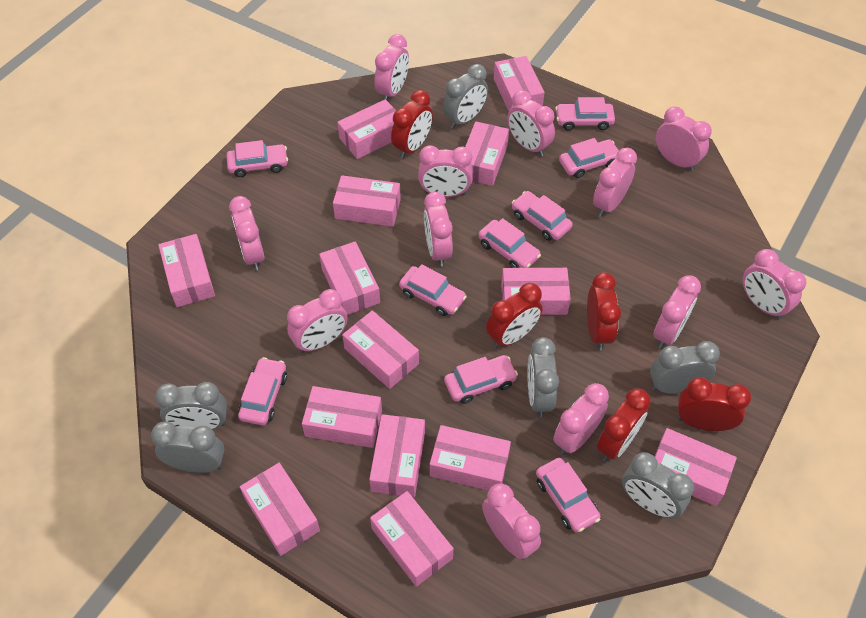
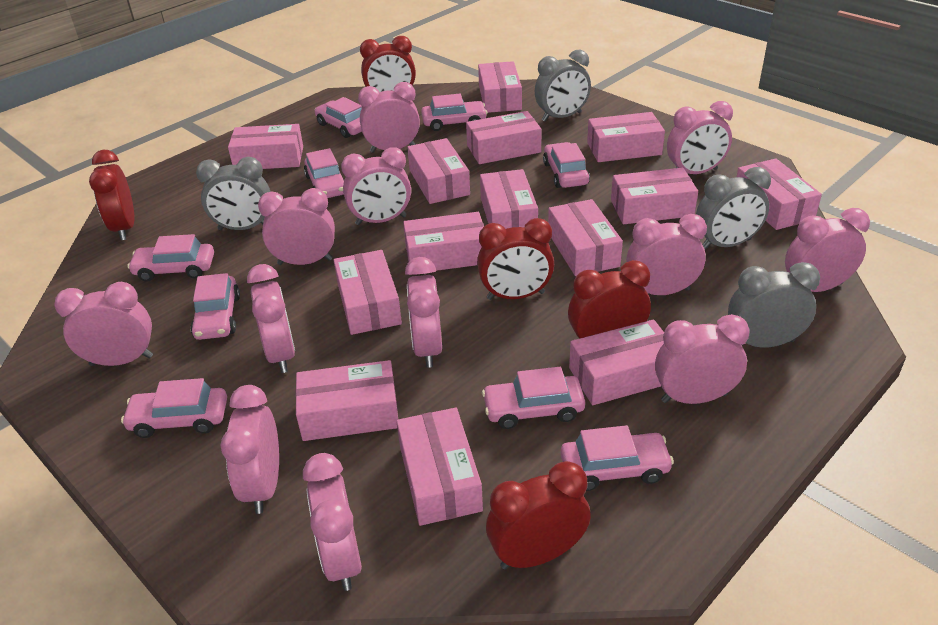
grey clock: 6 -> 4

